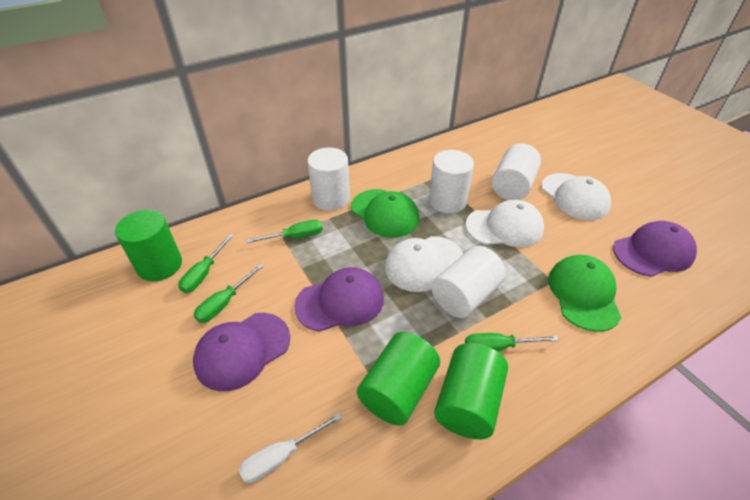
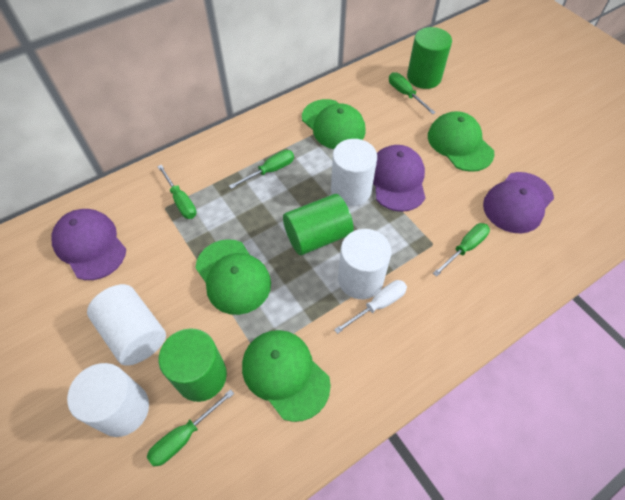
green cap: 2 -> 4
green screwdriver: 4 -> 5
white cap: 3 -> 0

